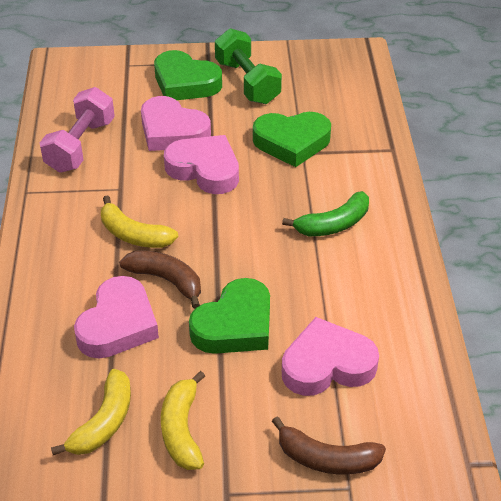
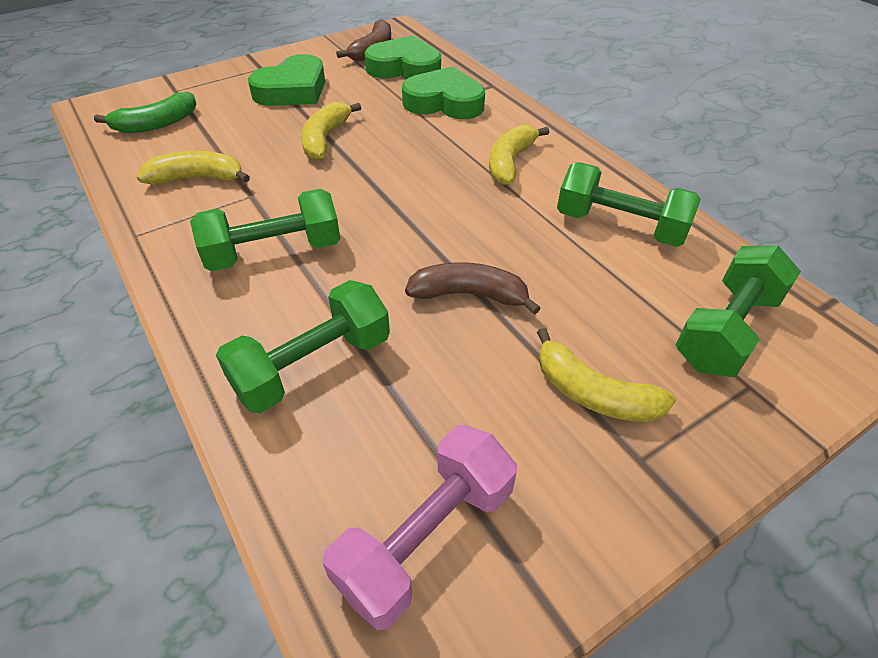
green dumbbell: 1 -> 4
pink heart: 4 -> 0
yellow banana: 3 -> 4

